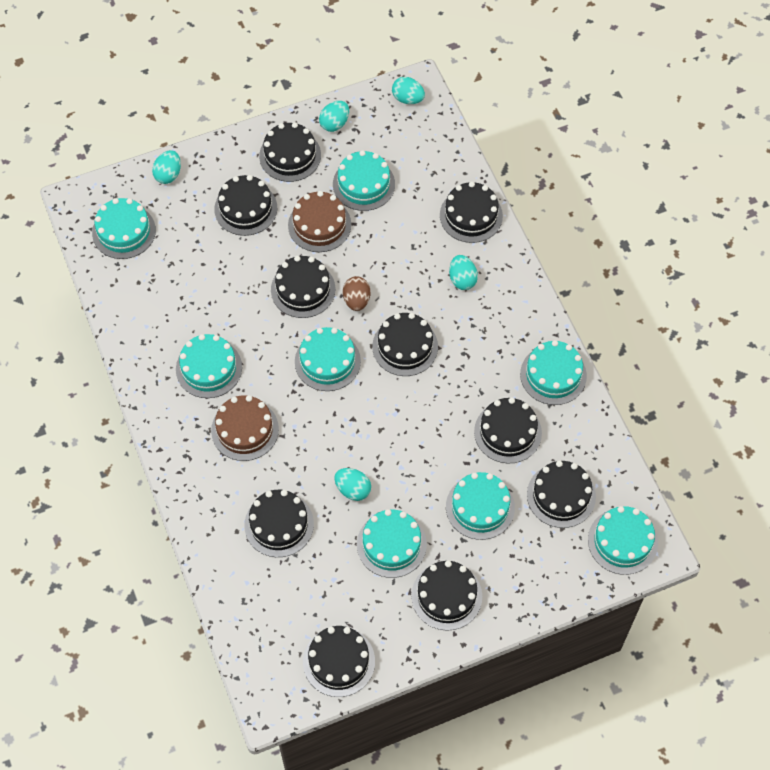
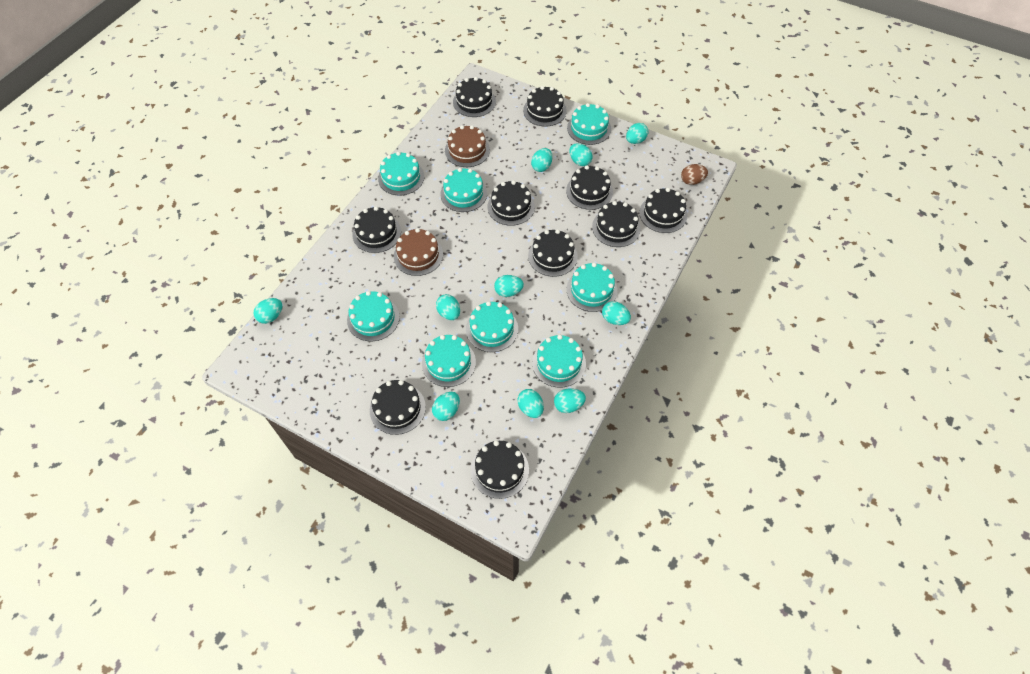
turquoise egg: 5 -> 10

